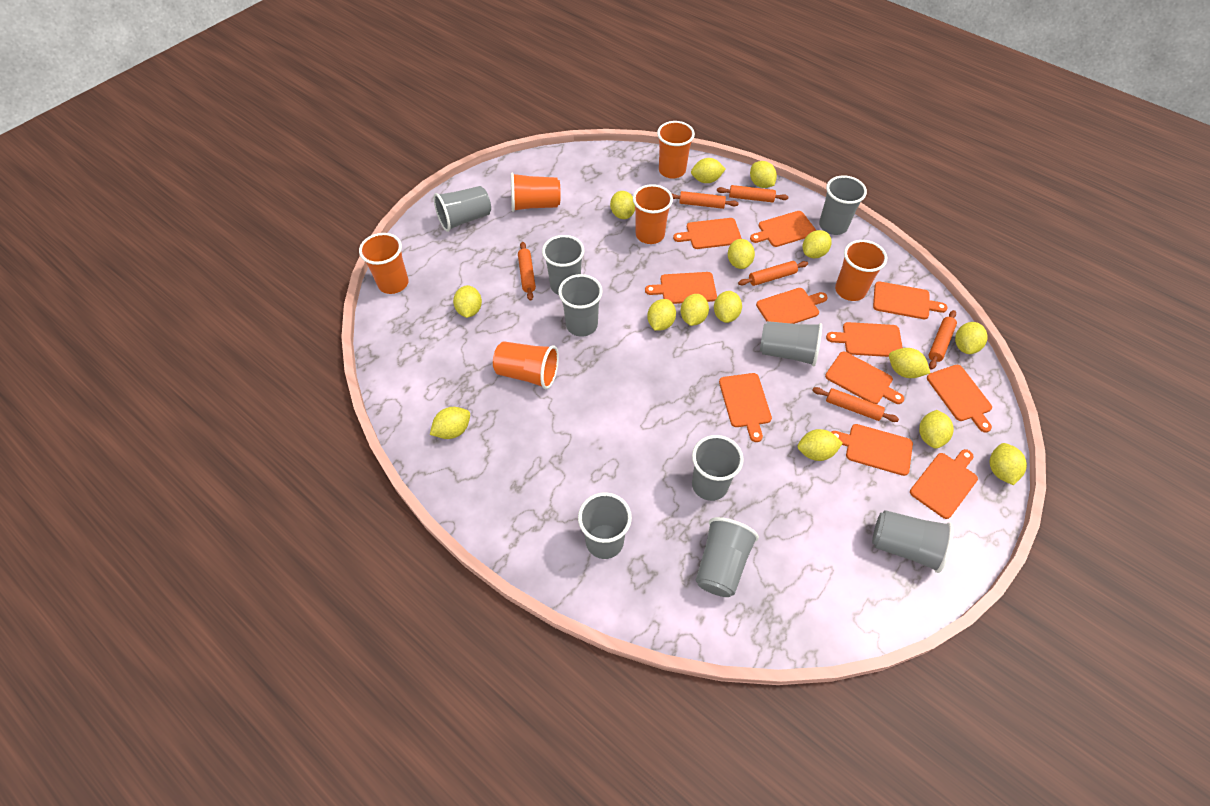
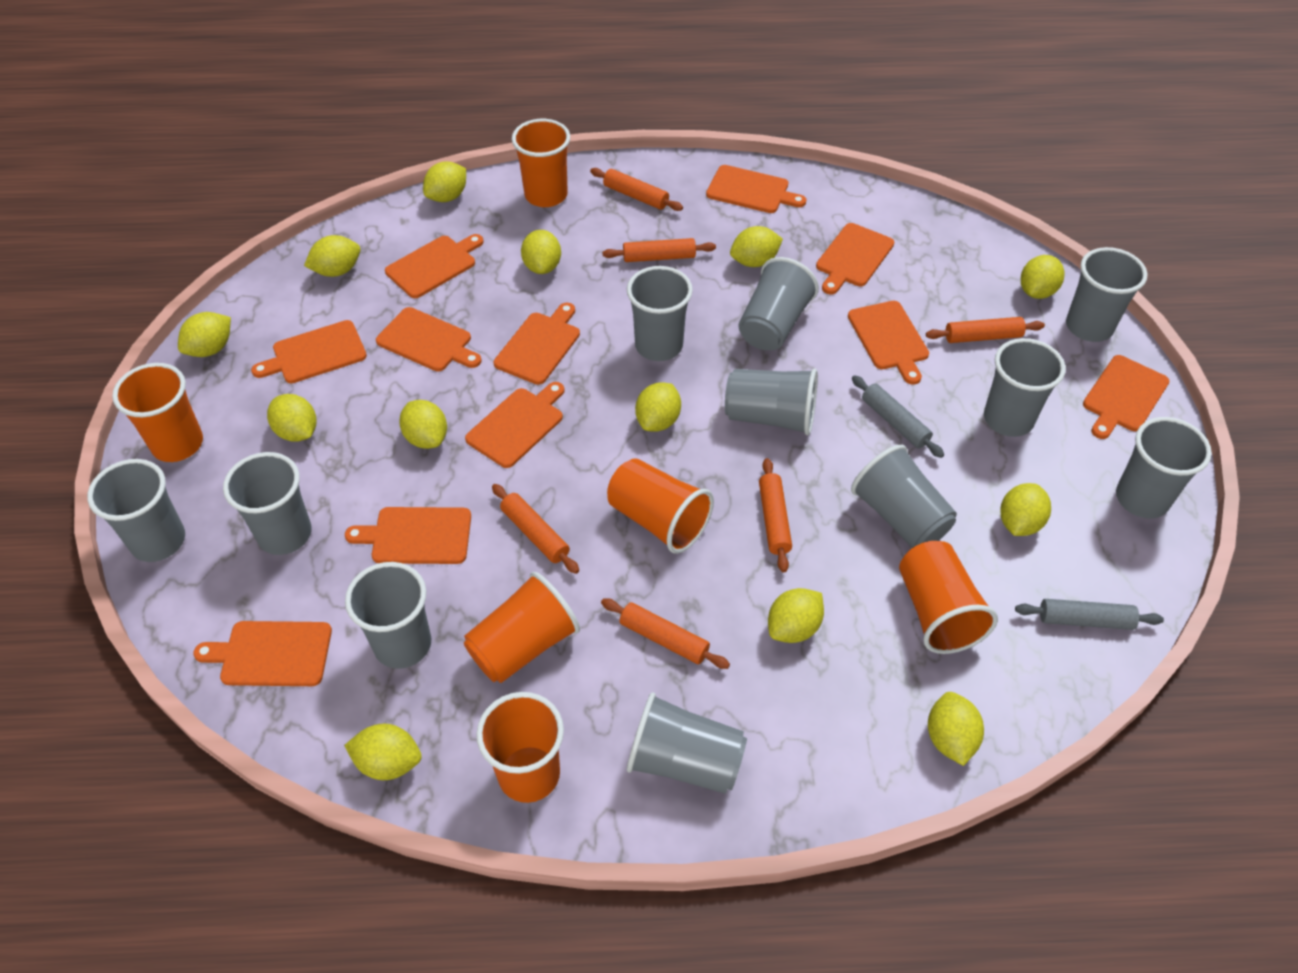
grey cup: 9 -> 11
grey rolling pin: 0 -> 2
yellow lemon: 15 -> 13

